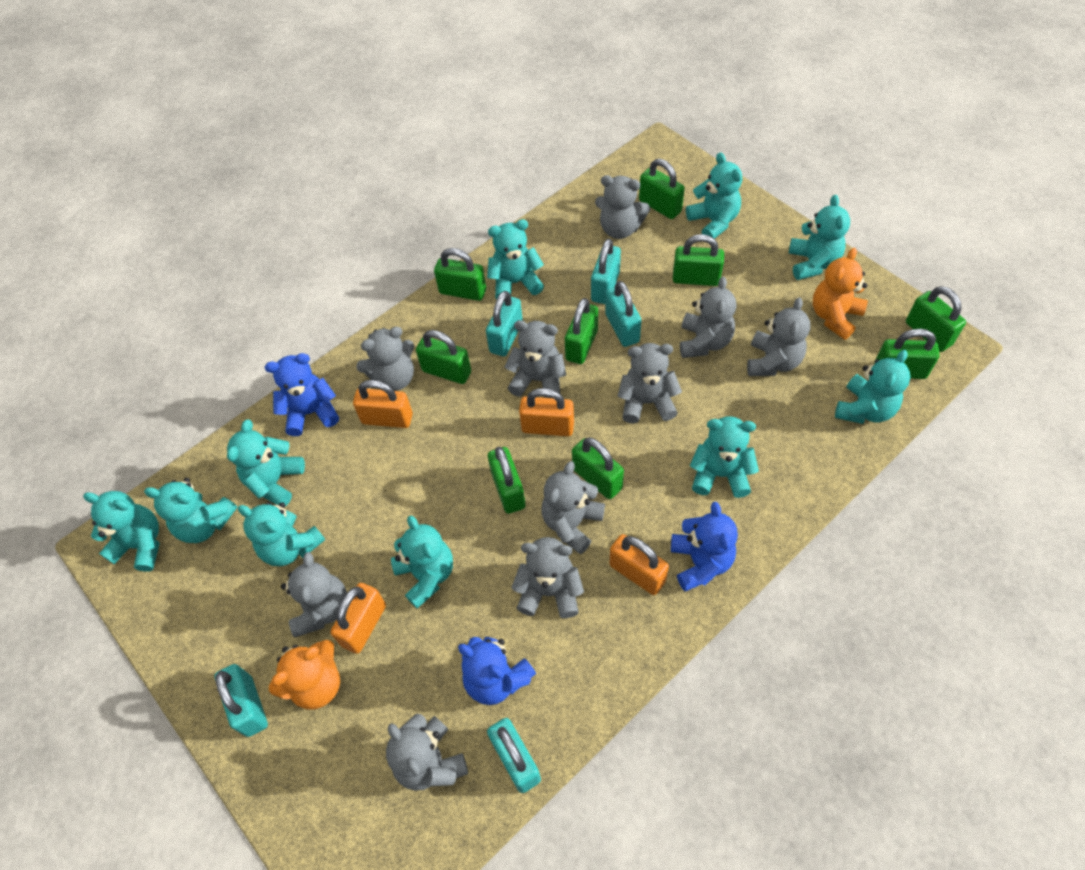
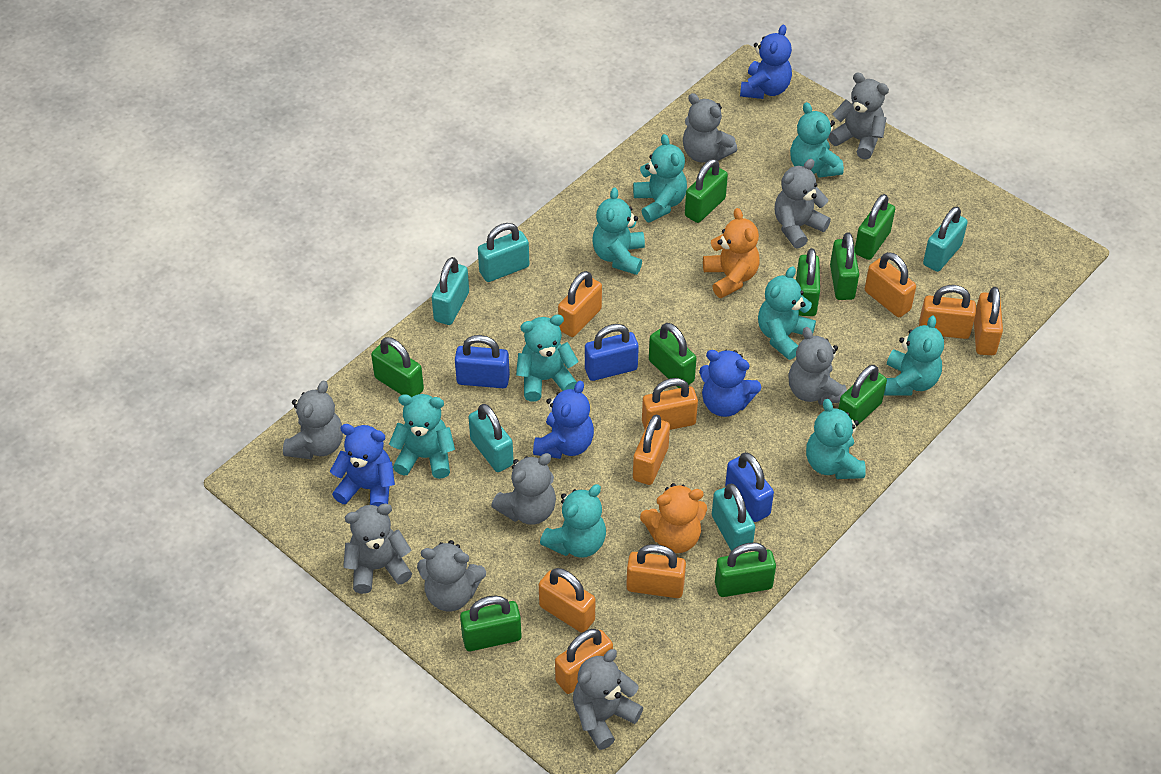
blue padlock: 0 -> 3
blue teddy bear: 3 -> 4
grey teddy bear: 10 -> 9
orange padlock: 4 -> 9
turquoise teddy bear: 10 -> 9

